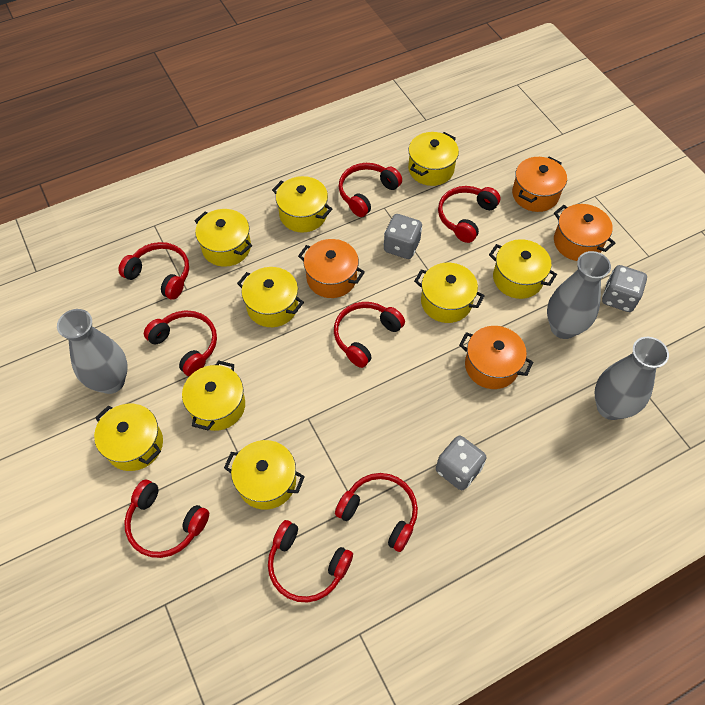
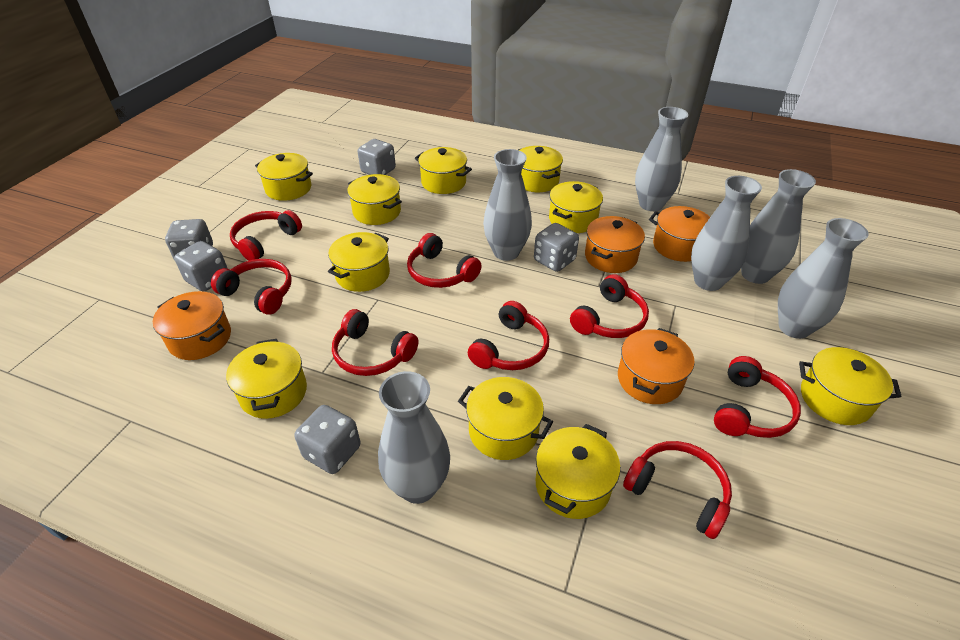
grey dice: 3 -> 5
grey vase: 3 -> 6
yellow pot: 9 -> 10

